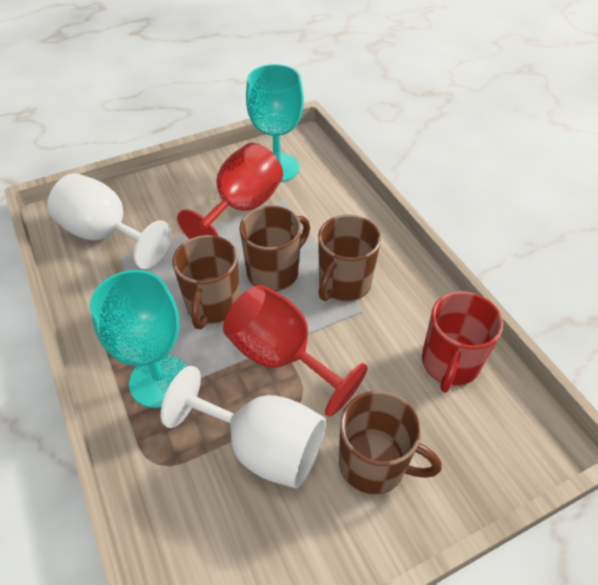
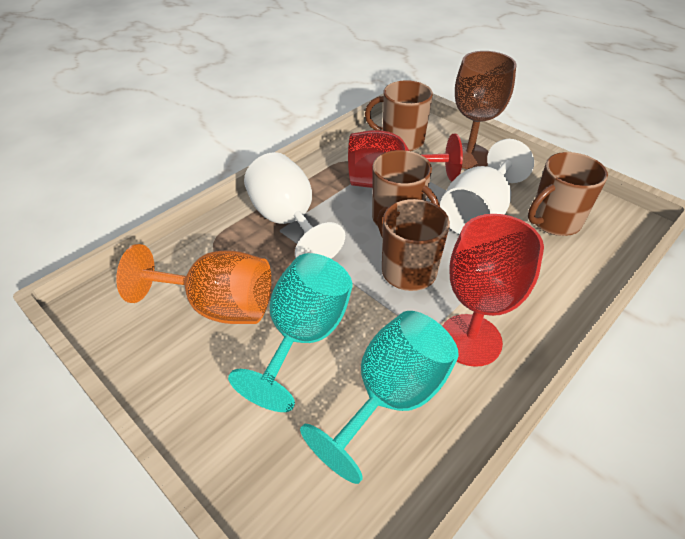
brown goblet: 0 -> 1
orange goblet: 0 -> 1
red mug: 1 -> 0

